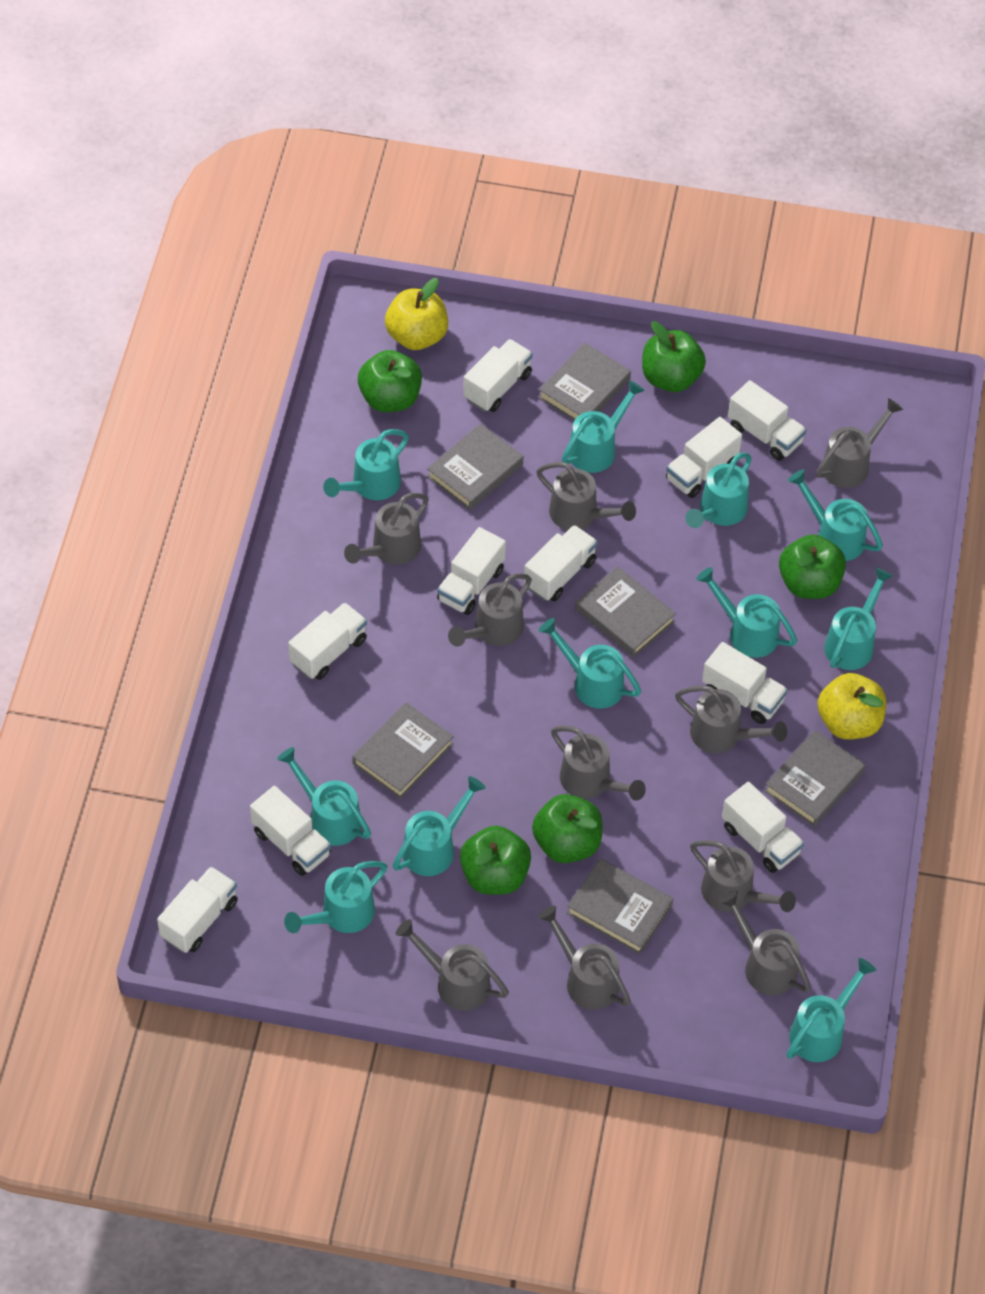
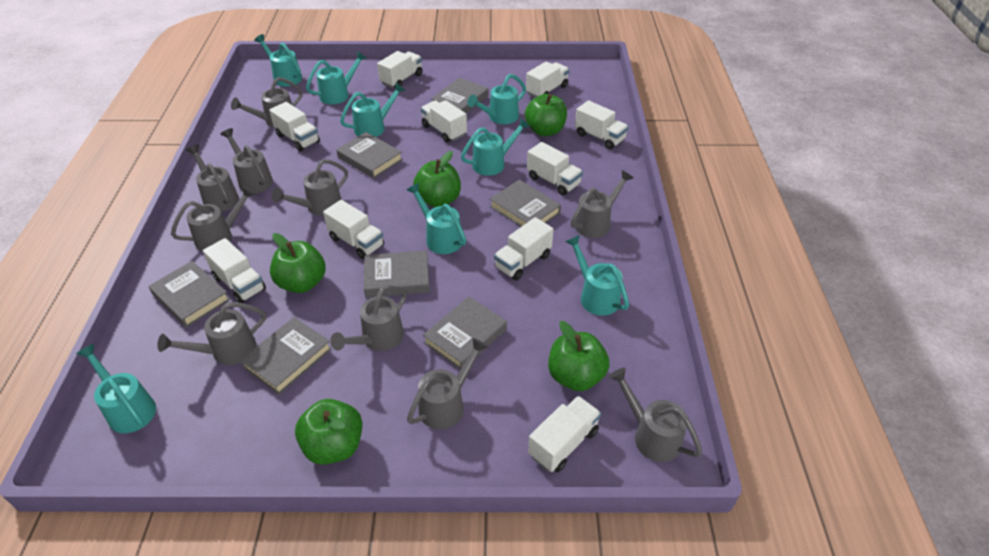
grey book: 6 -> 7
turquoise watering can: 11 -> 8
yellow apple: 2 -> 0

